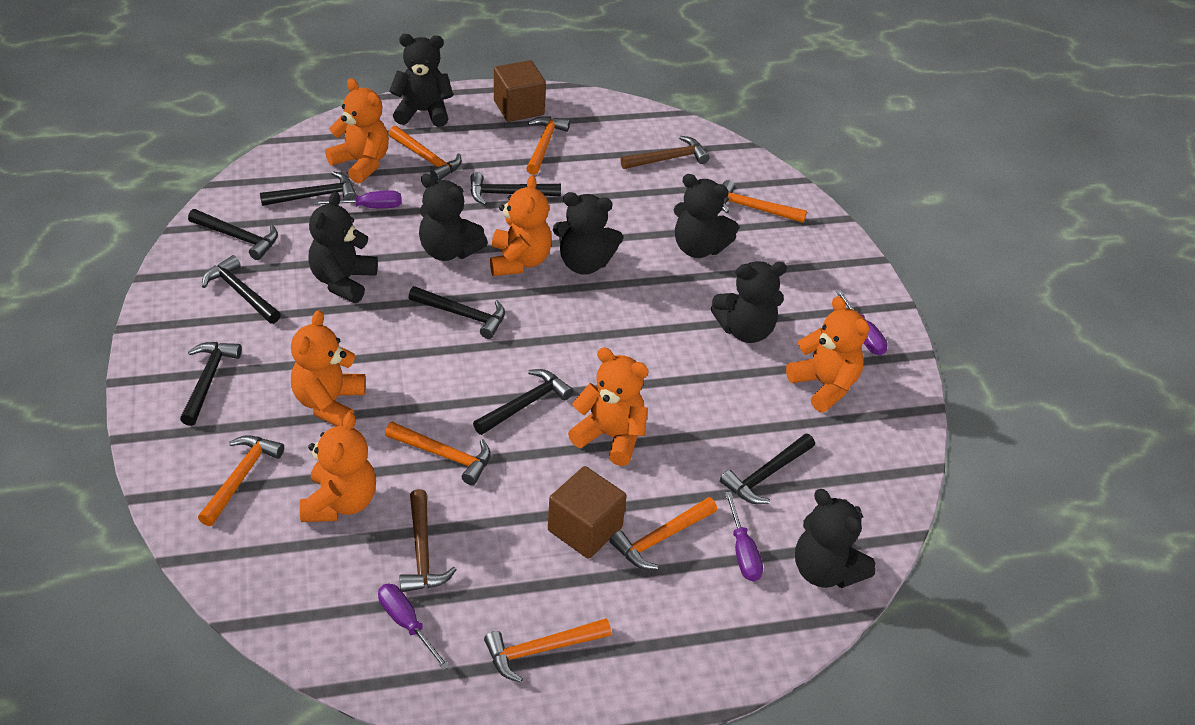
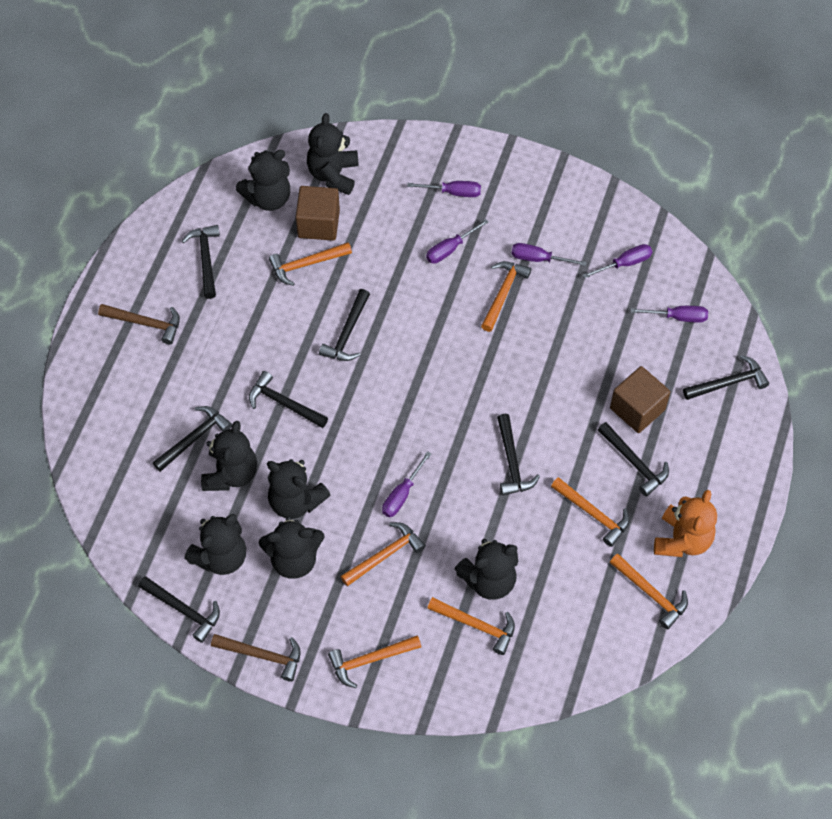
orange teddy bear: 6 -> 1
purple screwdriver: 4 -> 6

